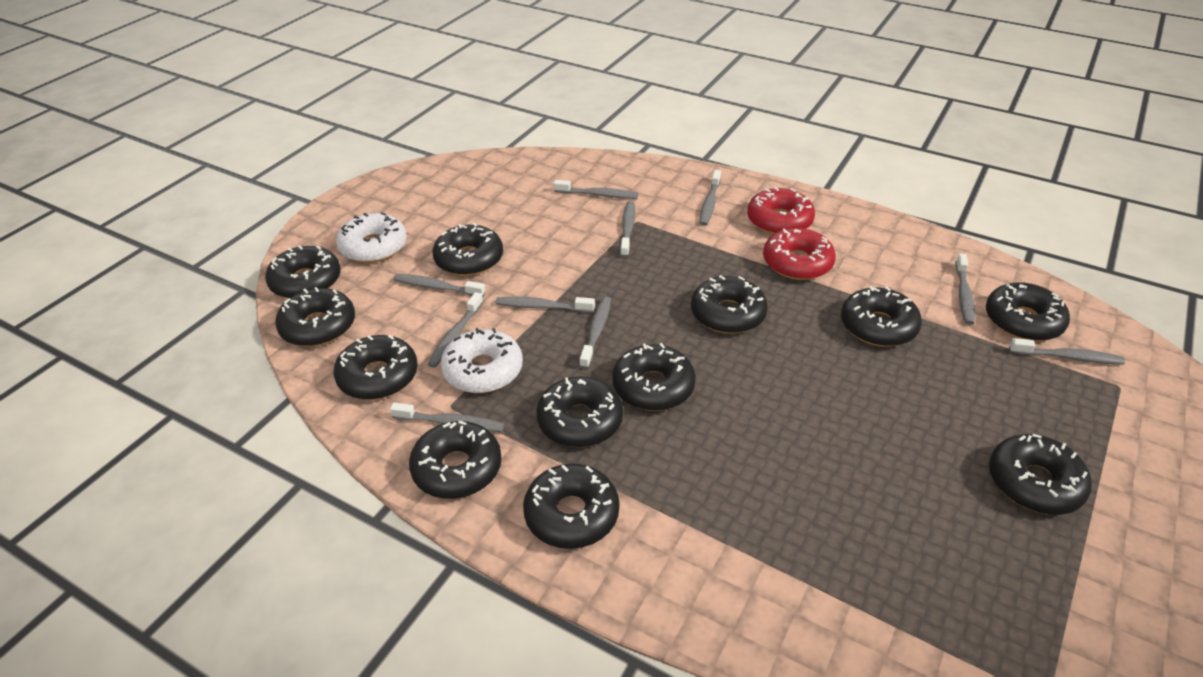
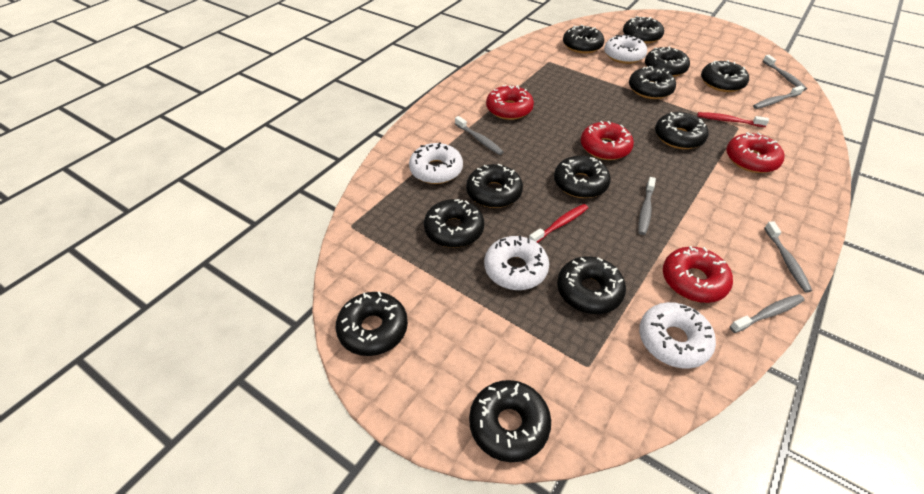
grey toothbrush: 10 -> 6
red donut: 2 -> 4
red toothbrush: 0 -> 2
white donut: 2 -> 4

